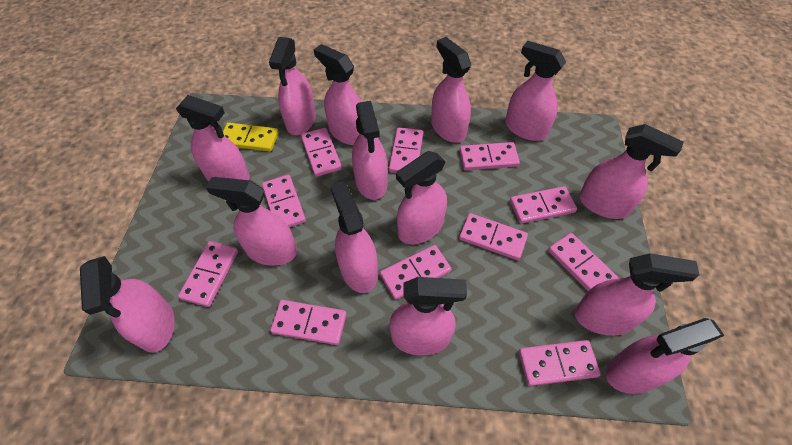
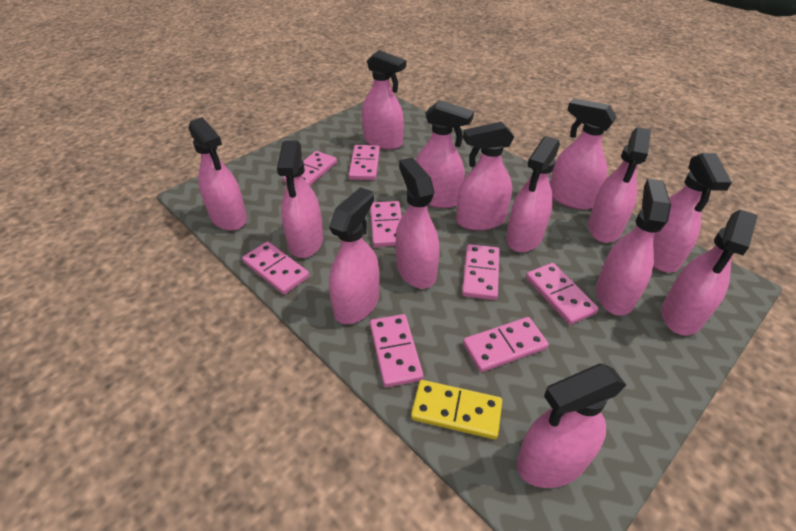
pink domino: 11 -> 8

